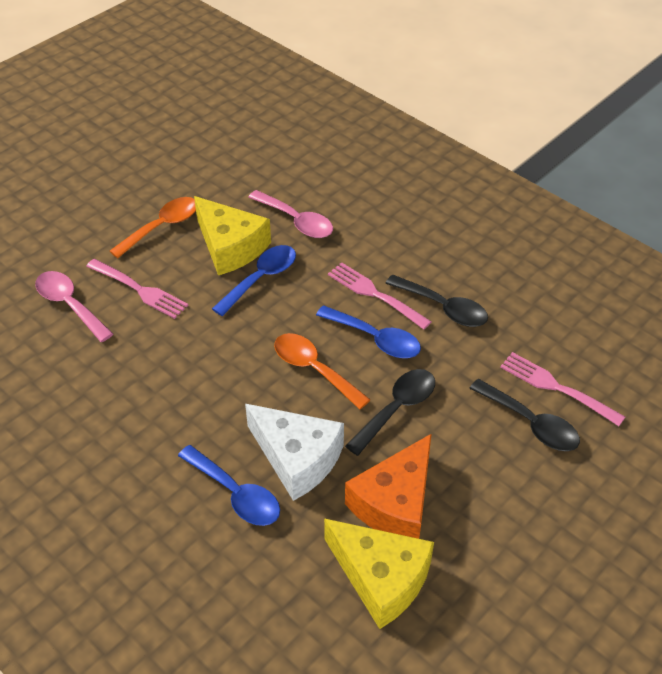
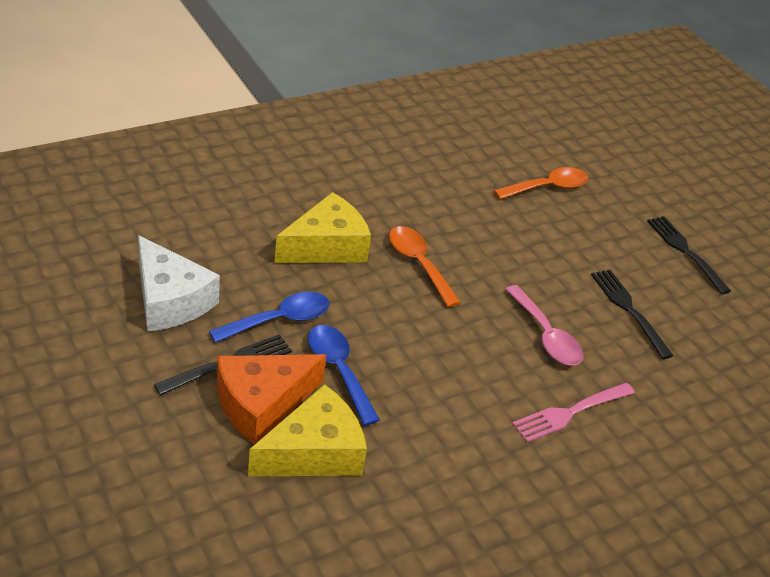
black fork: 0 -> 3
black spoon: 3 -> 0
blue spoon: 3 -> 2
pink fork: 3 -> 1
pink spoon: 2 -> 1

